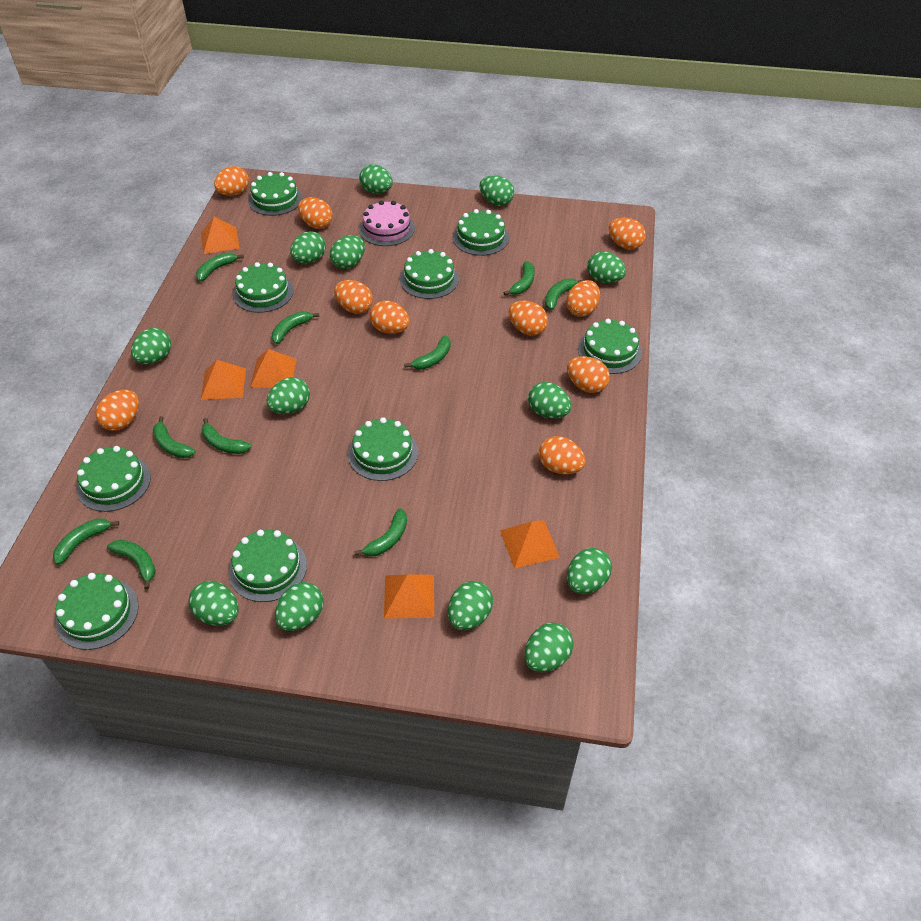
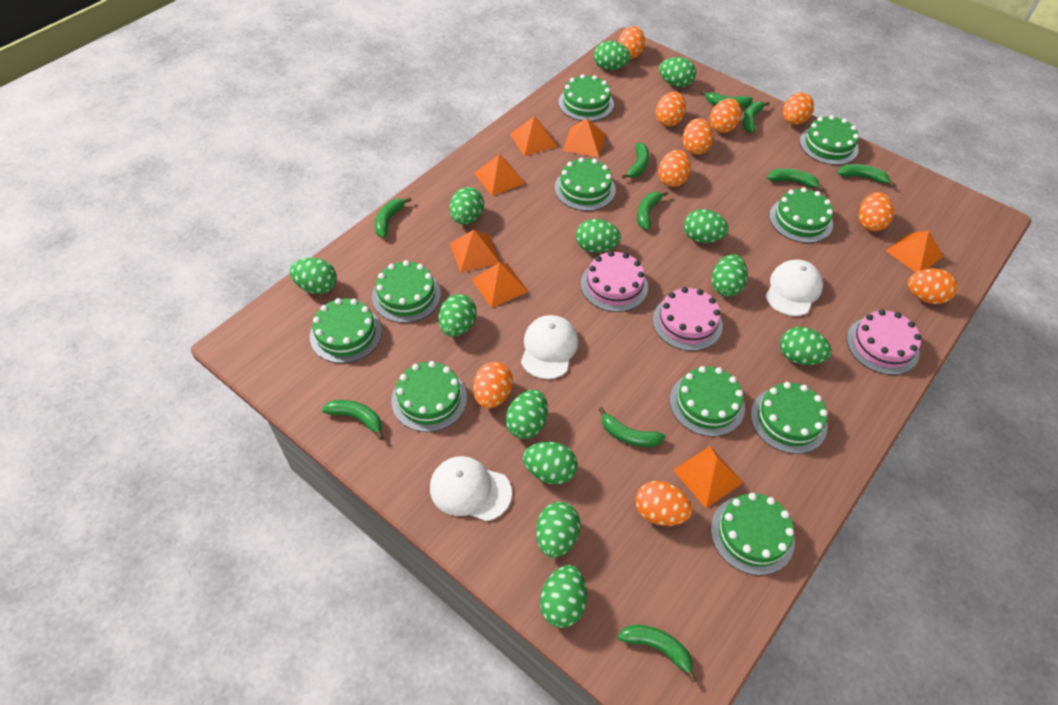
green cake: 9 -> 10
orange pyramid: 5 -> 7
pink cake: 1 -> 3
white cap: 0 -> 3

